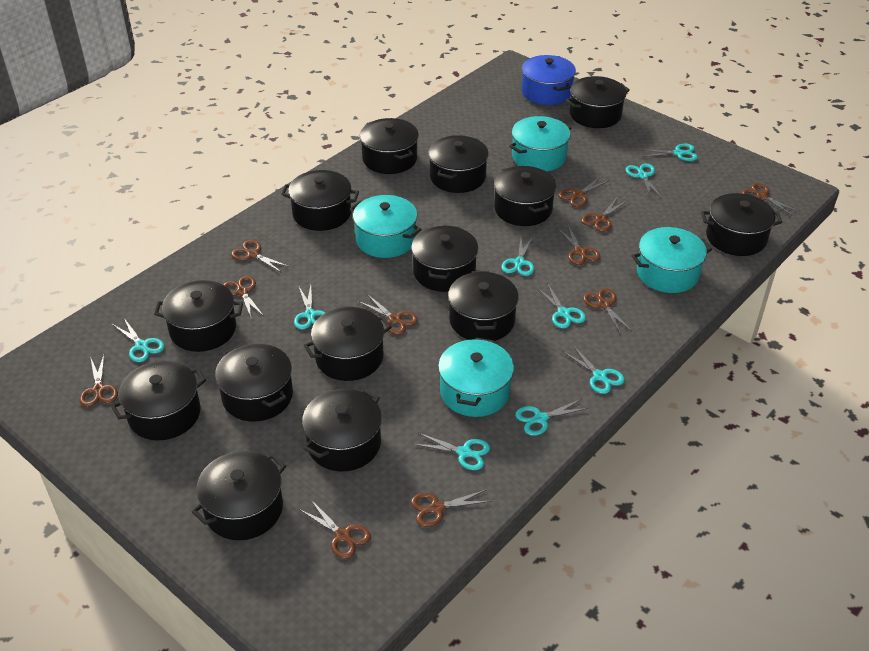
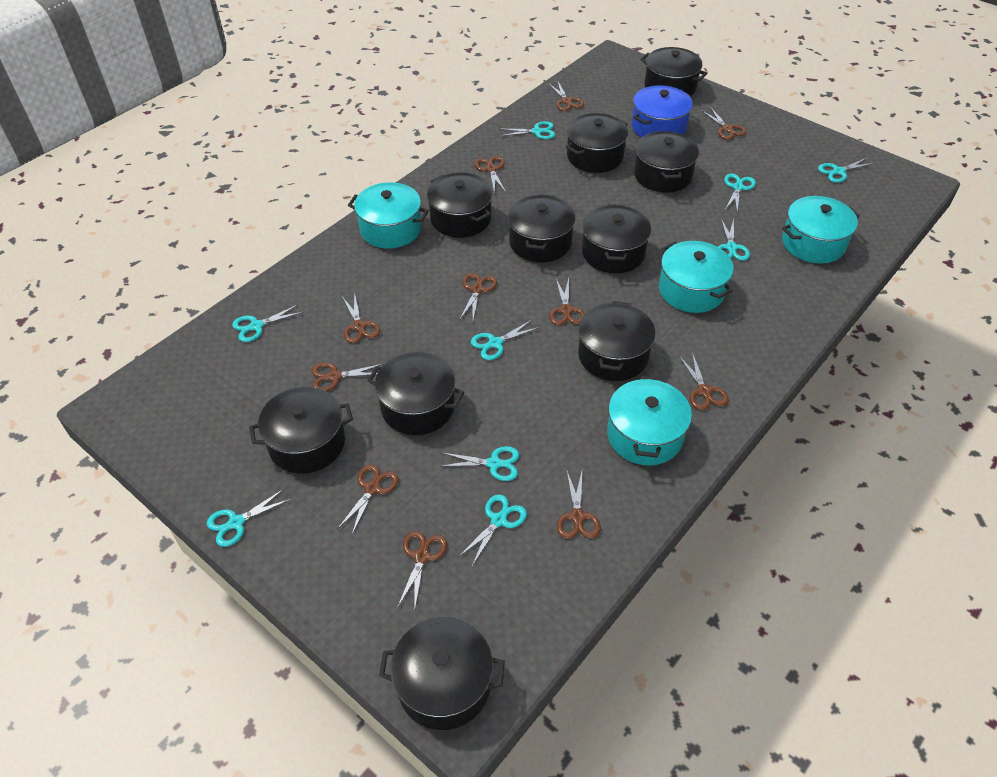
black pot: 14 -> 10

